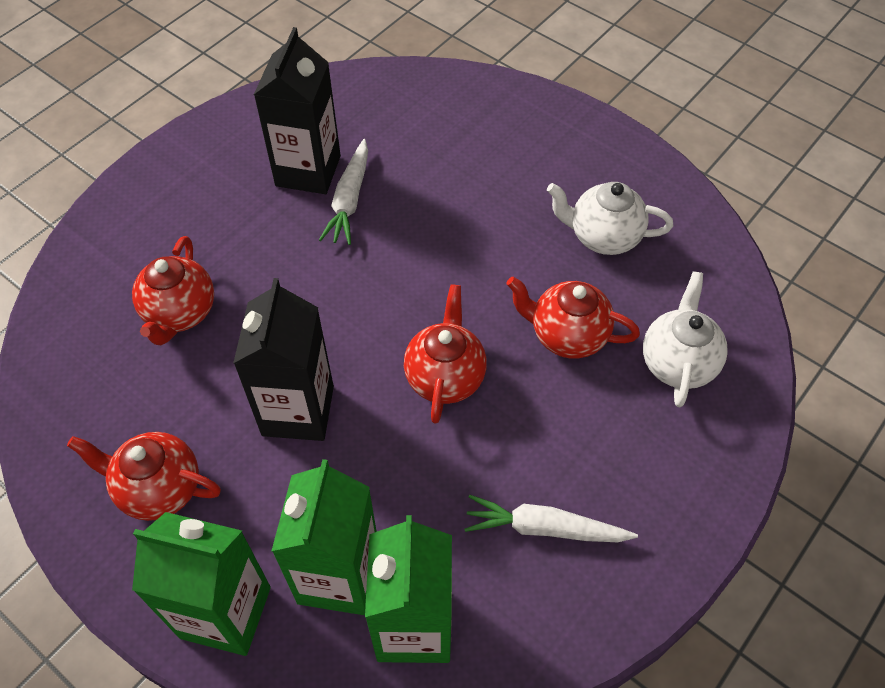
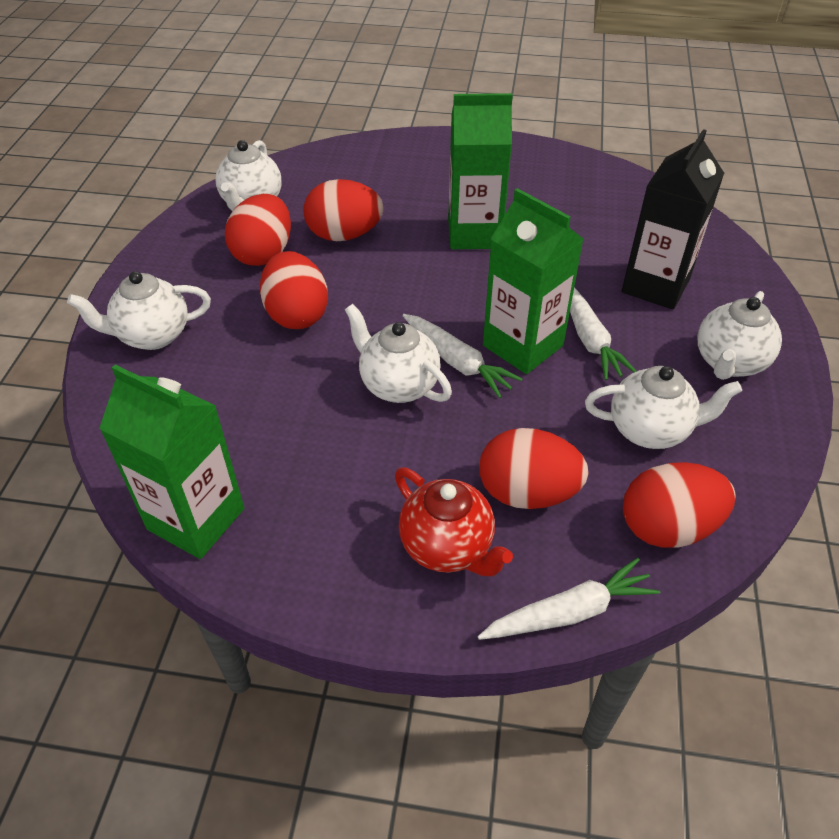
black carton: 2 -> 1
red egg: 0 -> 5
red teapot: 4 -> 1
white carrot: 2 -> 3
white teapot: 2 -> 5

